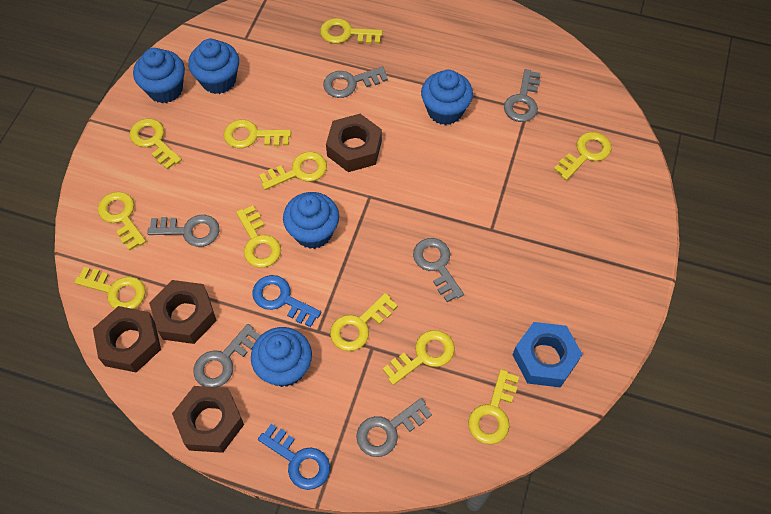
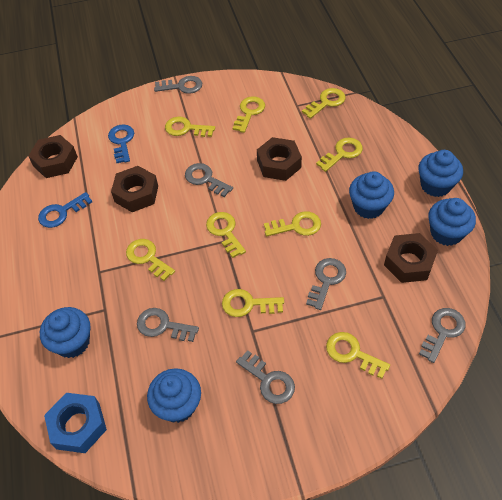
yellow key: 11 -> 9

